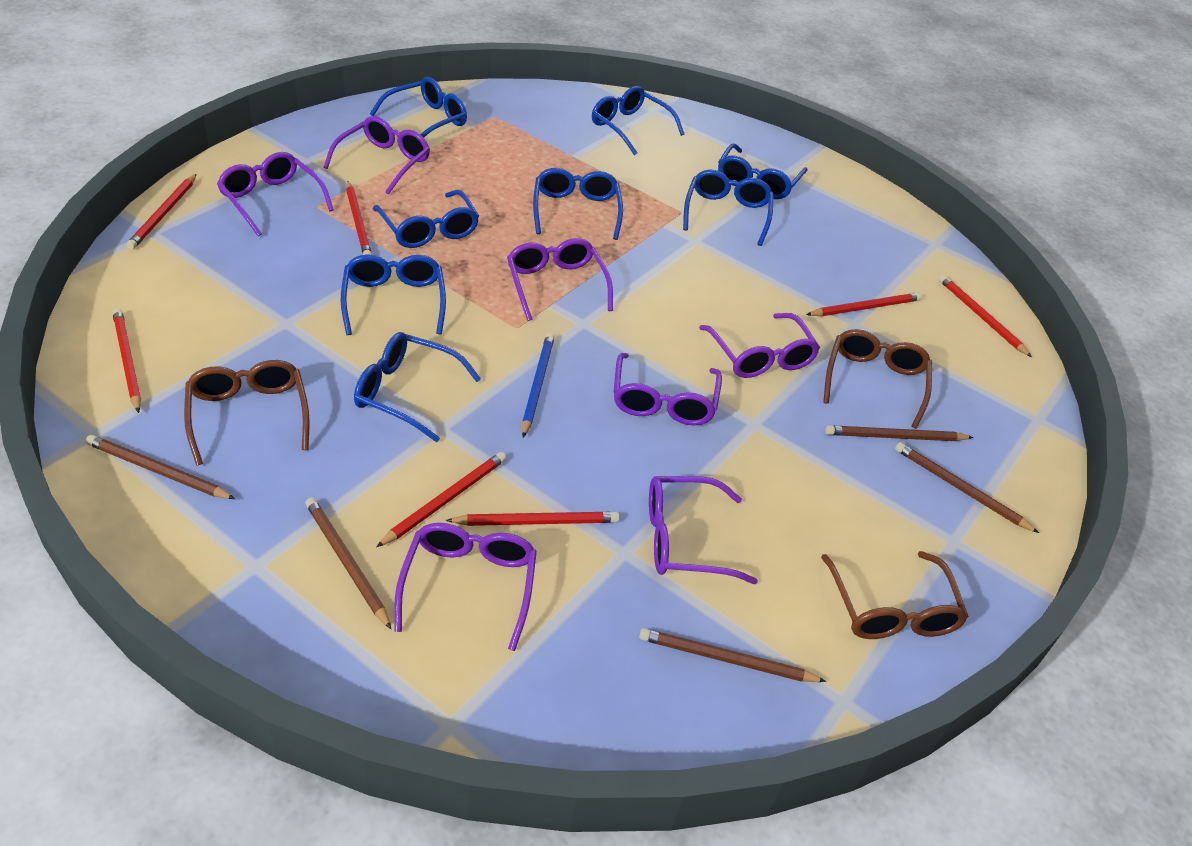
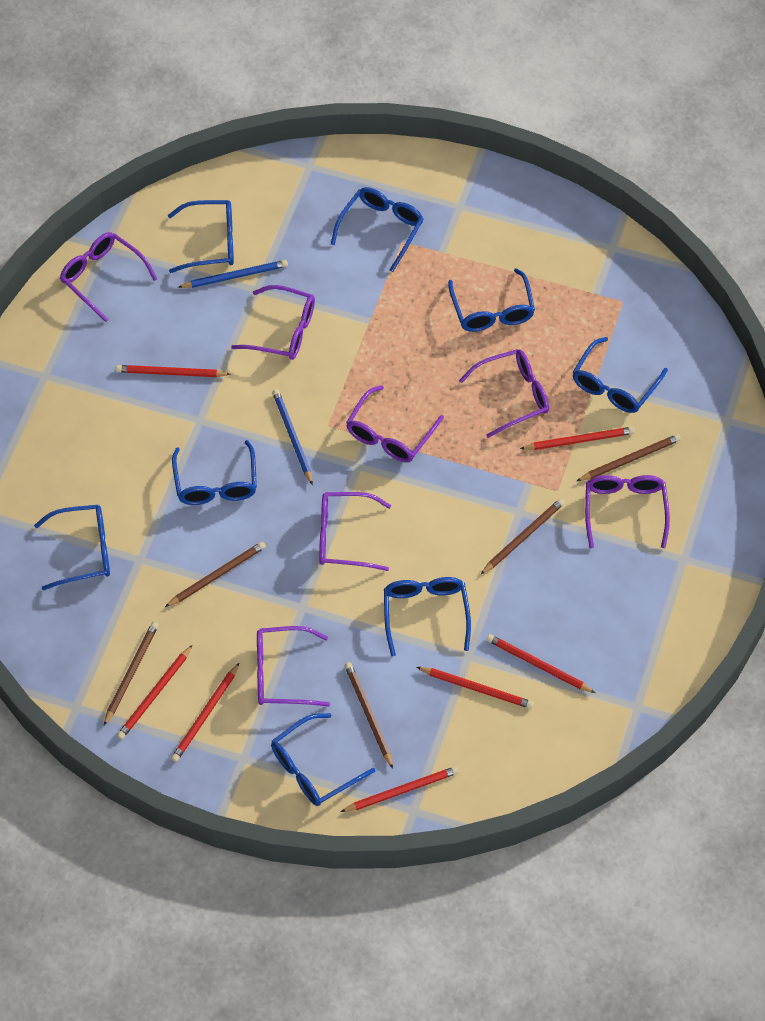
blue pencil: 1 -> 2
brown glasses: 3 -> 0

